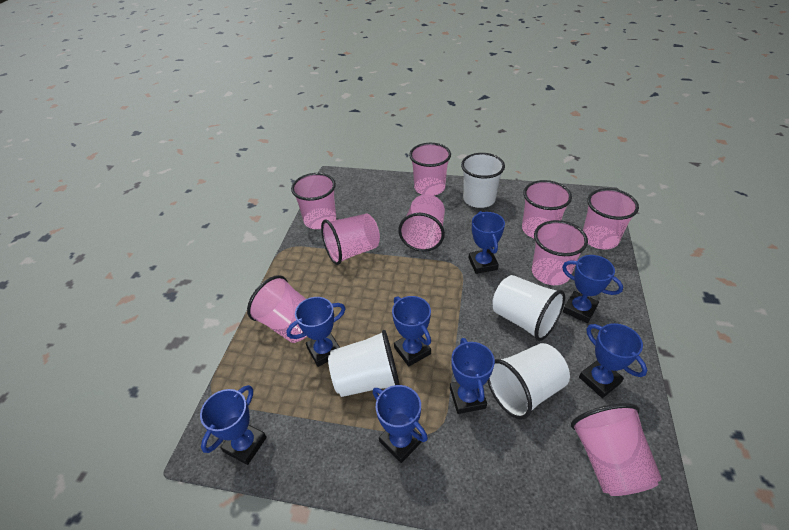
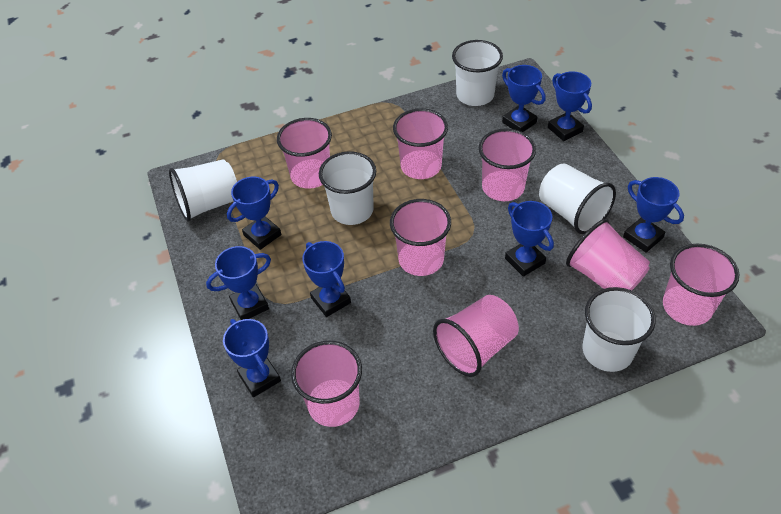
pink cup: 9 -> 8
white cup: 4 -> 5

